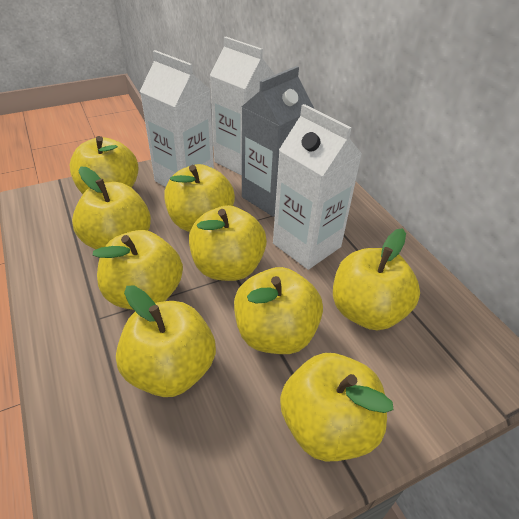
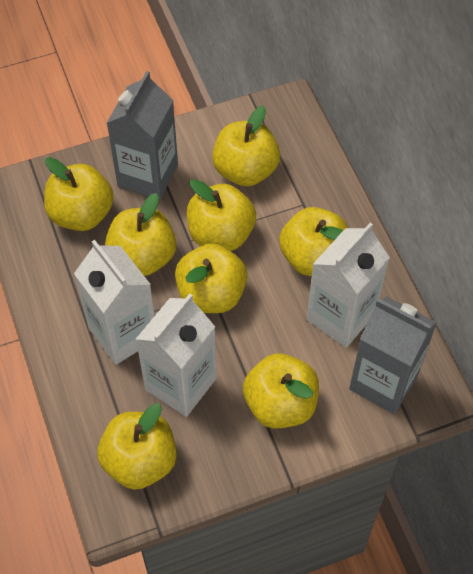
grey carton: 1 -> 2
yellow apple: 9 -> 8

